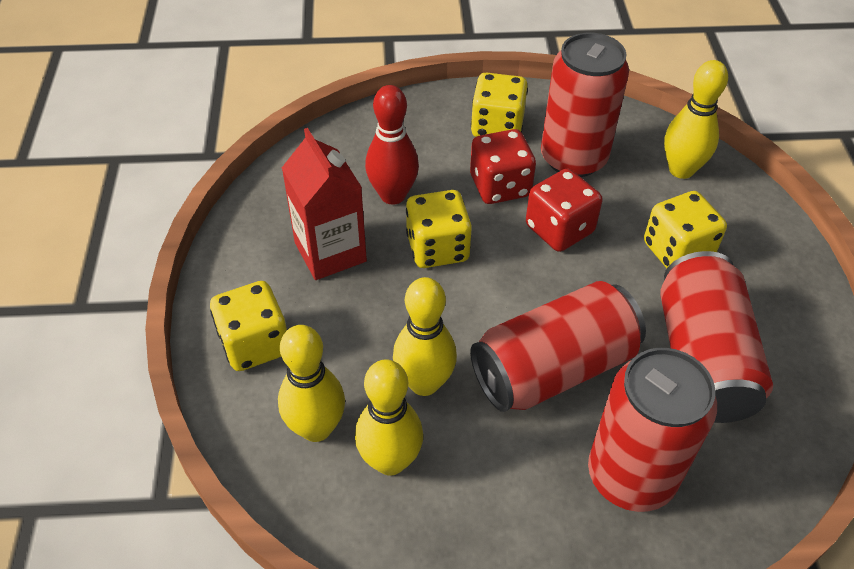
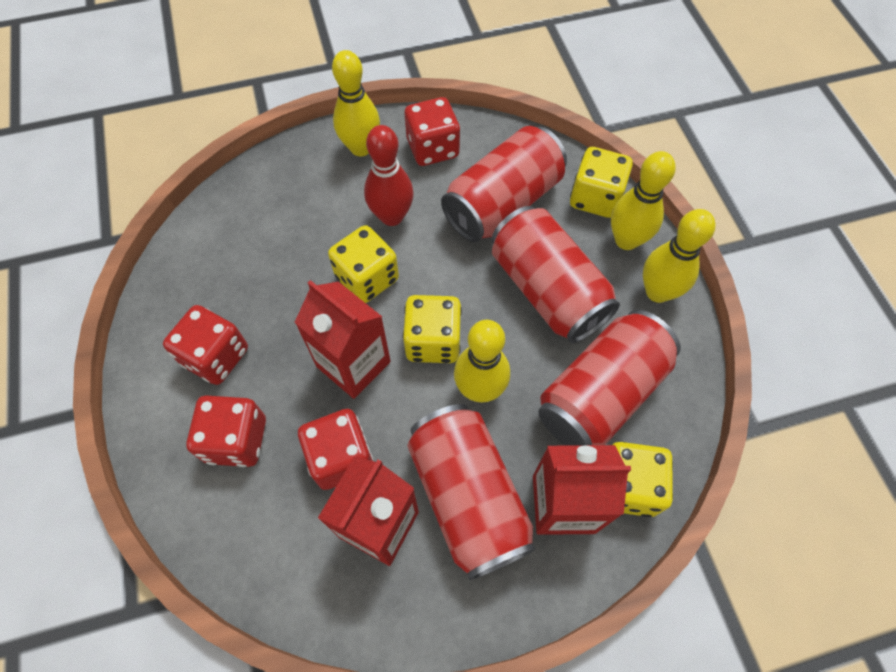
red carton: 1 -> 3
red dice: 2 -> 4

